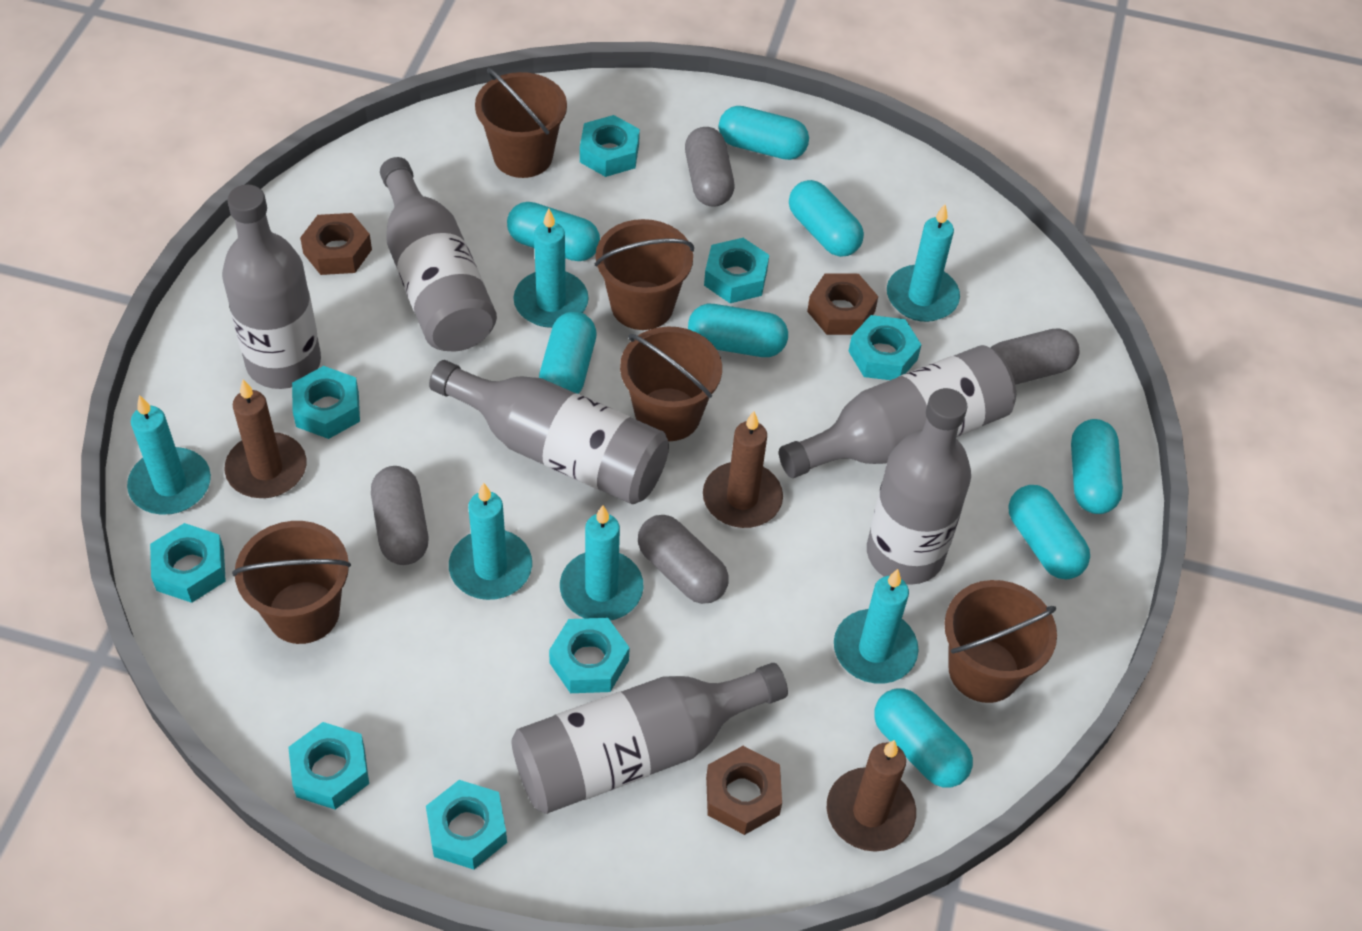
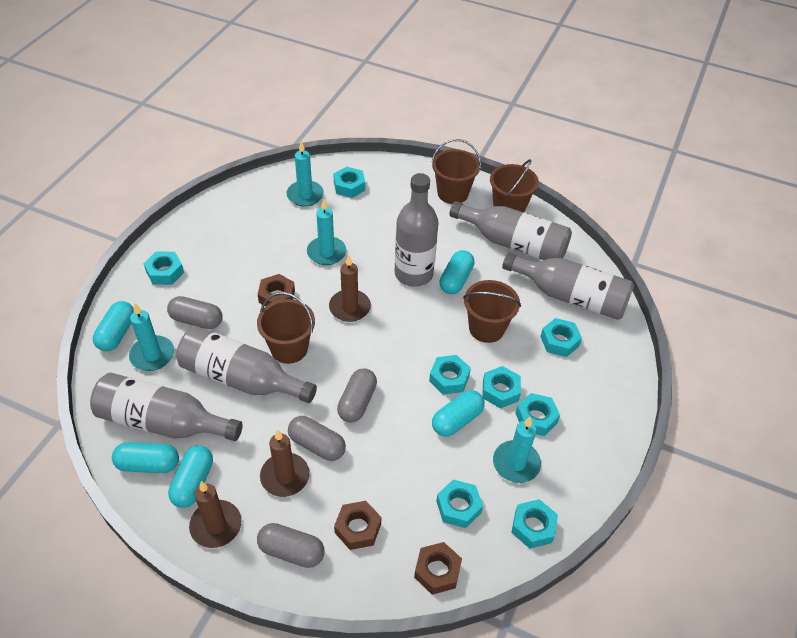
brown bucket: 5 -> 4
grey bottle: 6 -> 5
turquoise candle: 6 -> 4
turquoise capsule: 8 -> 5

